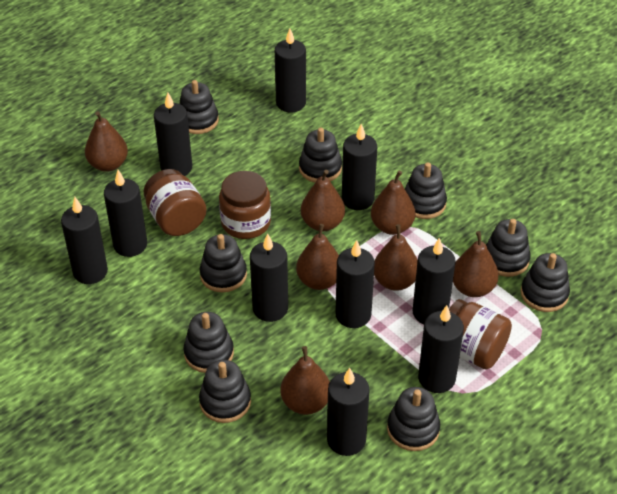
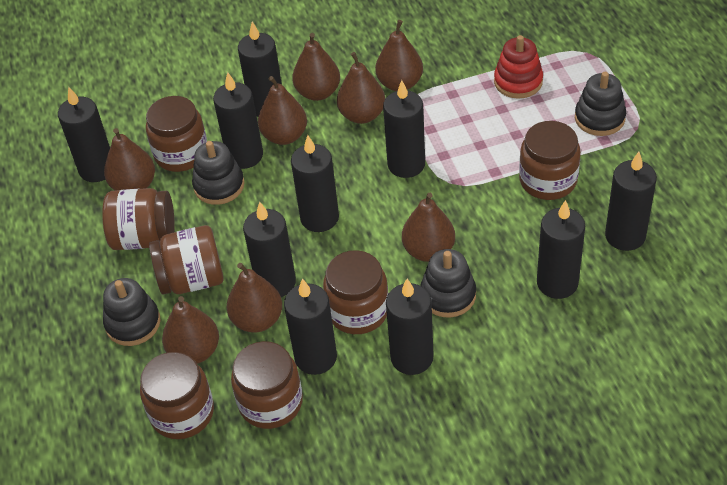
black stacking toy: 9 -> 4
brown jar: 3 -> 7
brown pear: 7 -> 8
red stacking toy: 0 -> 1

